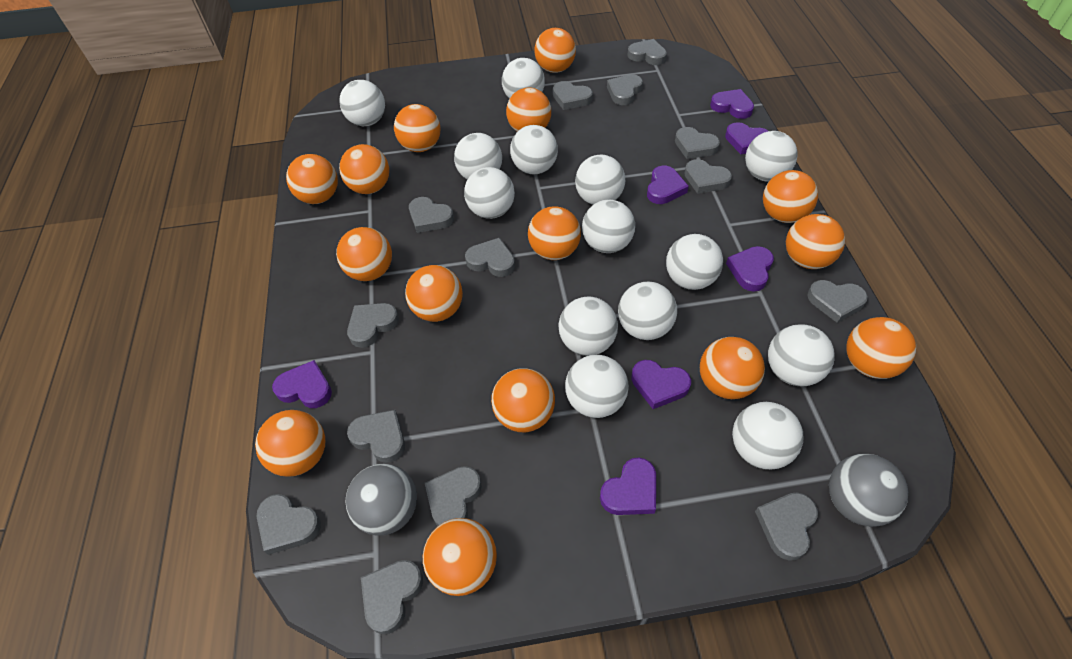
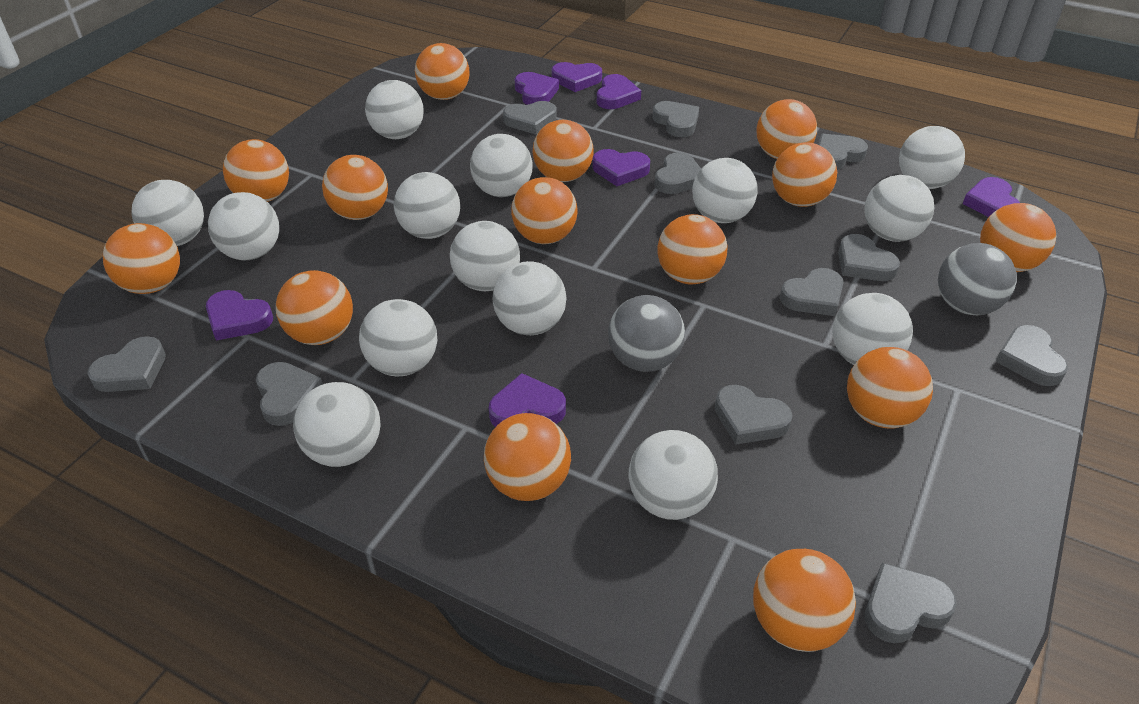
grey heart: 14 -> 11
orange ball: 15 -> 14

